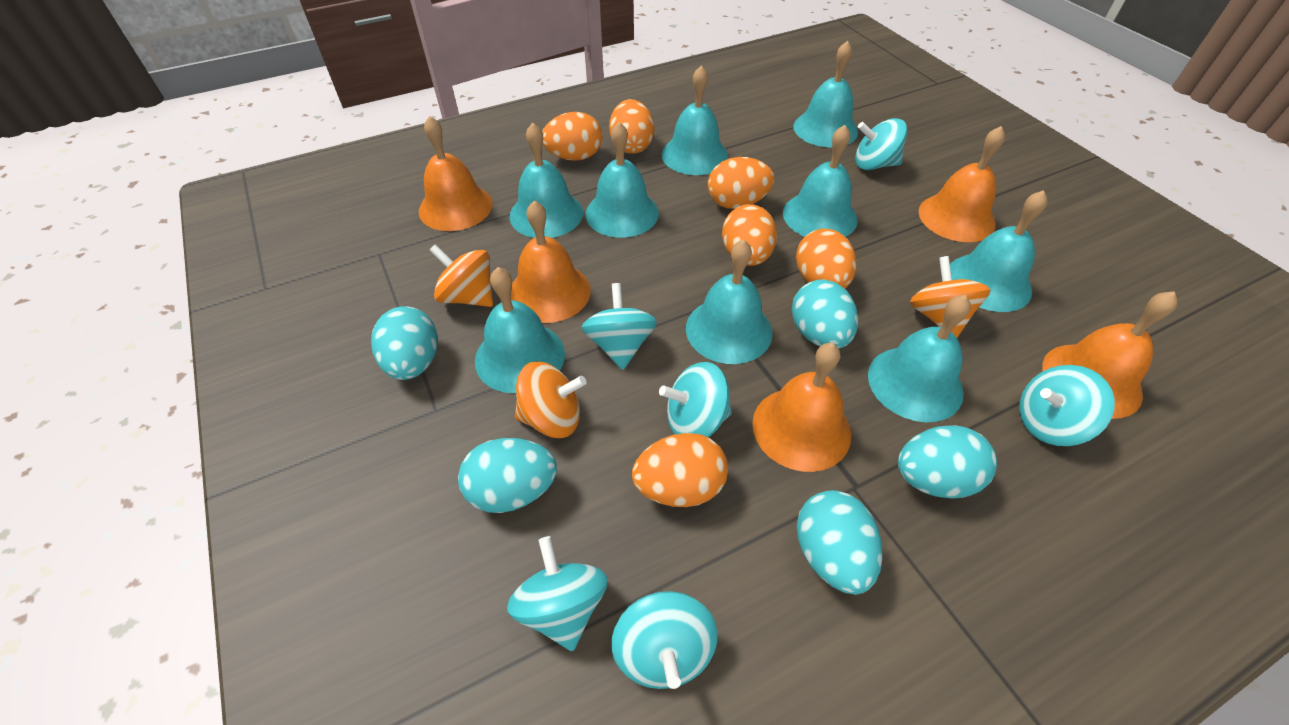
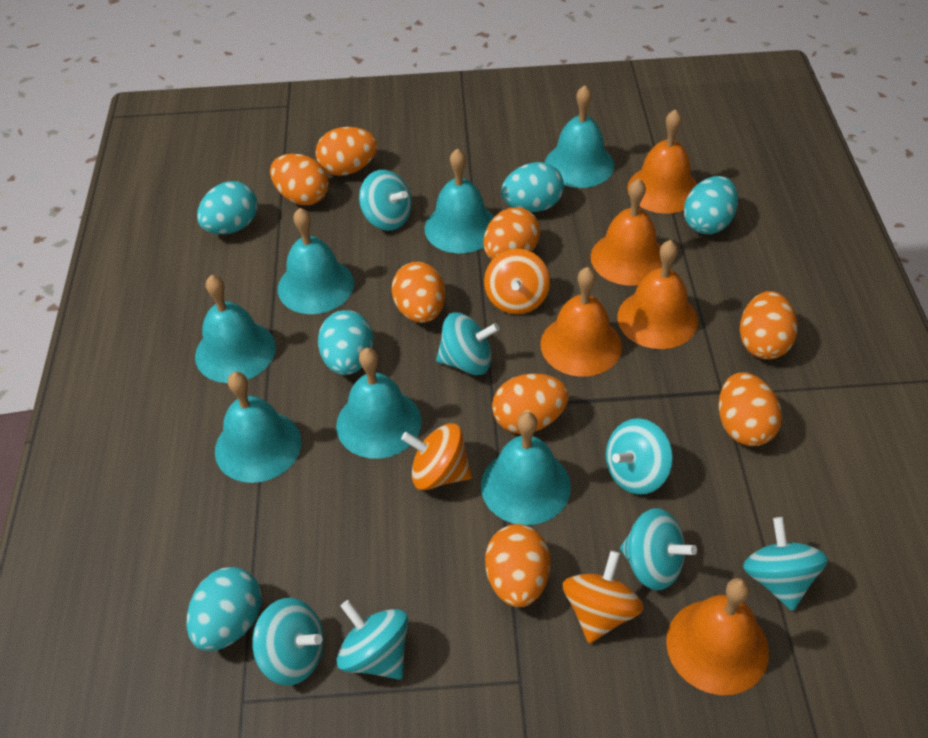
orange egg: 6 -> 8
turquoise bell: 9 -> 7
turquoise spinning top: 6 -> 7

